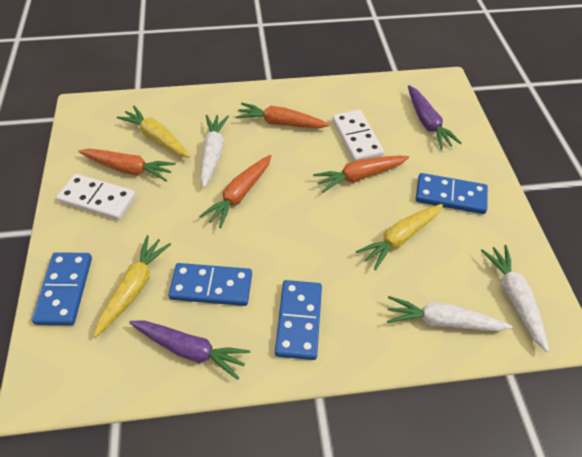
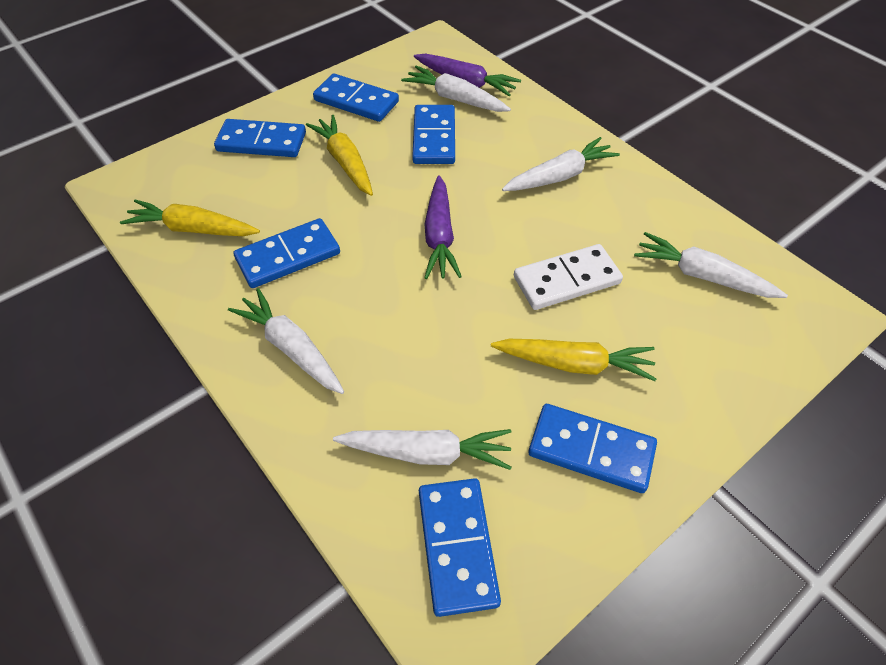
blue domino: 4 -> 6
orange carrot: 4 -> 0
white carrot: 3 -> 5
white domino: 2 -> 1

